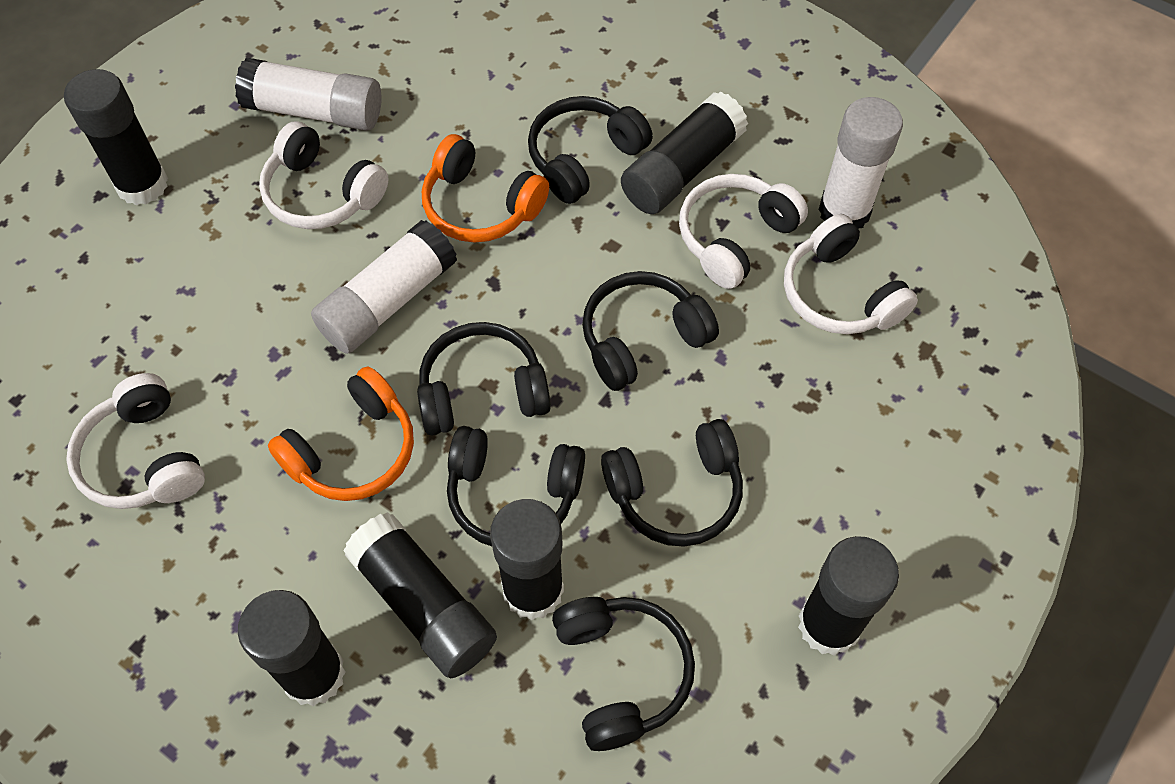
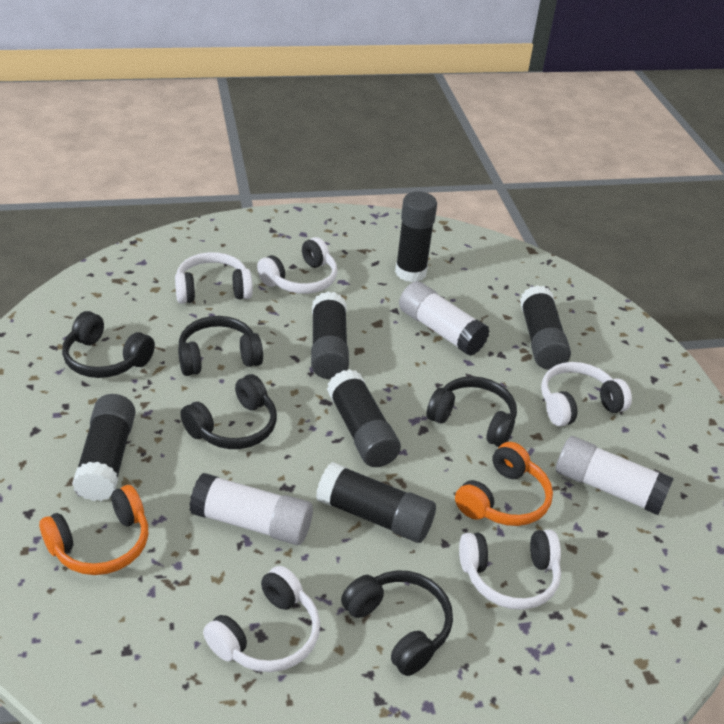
black headphones: 6 -> 5
white headphones: 4 -> 5

